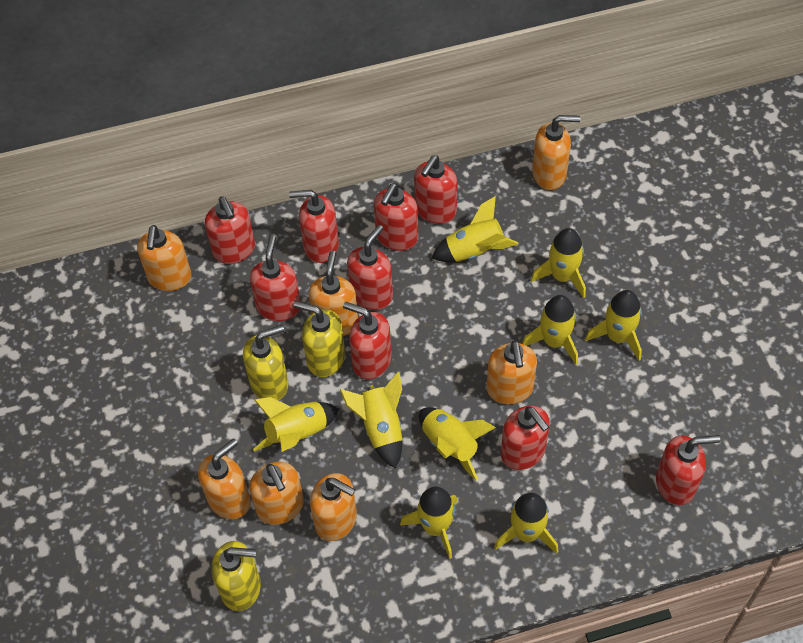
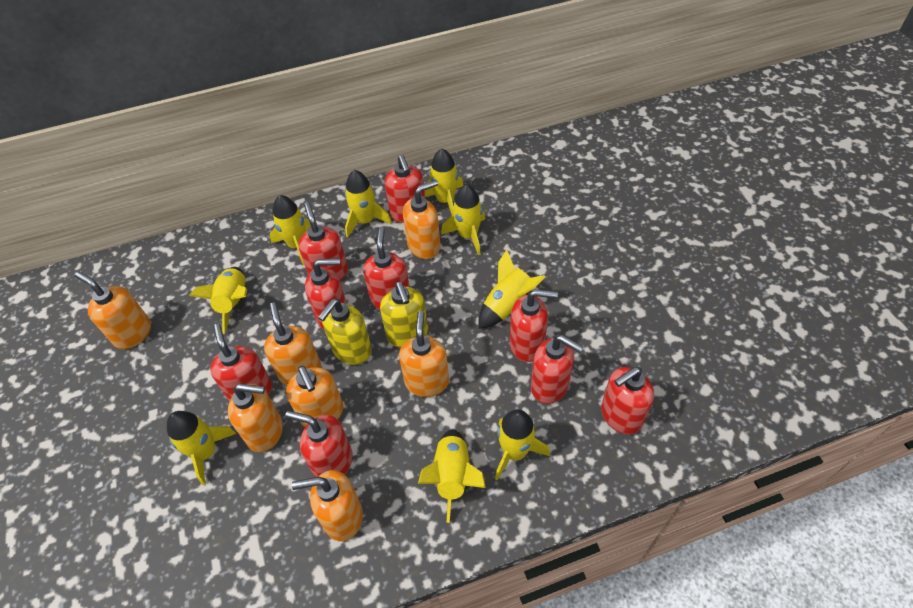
yellow soap dispenser: 3 -> 2

